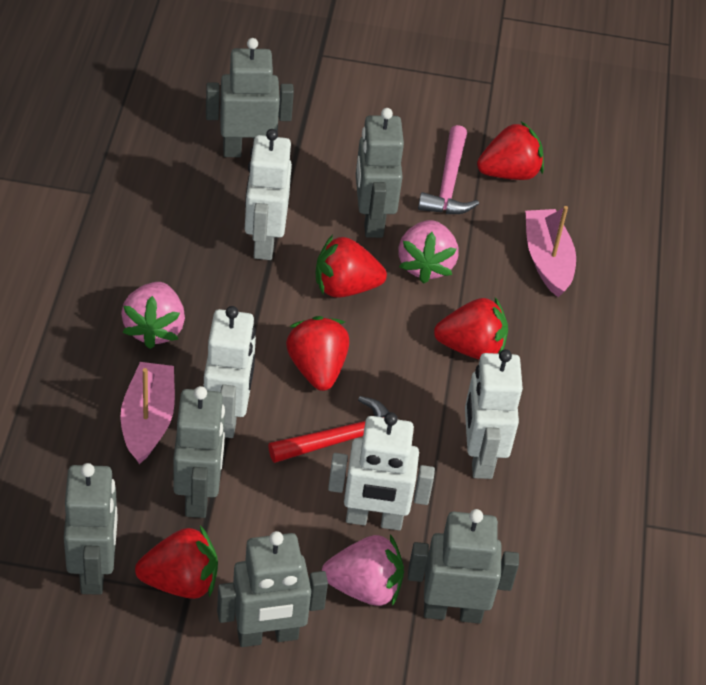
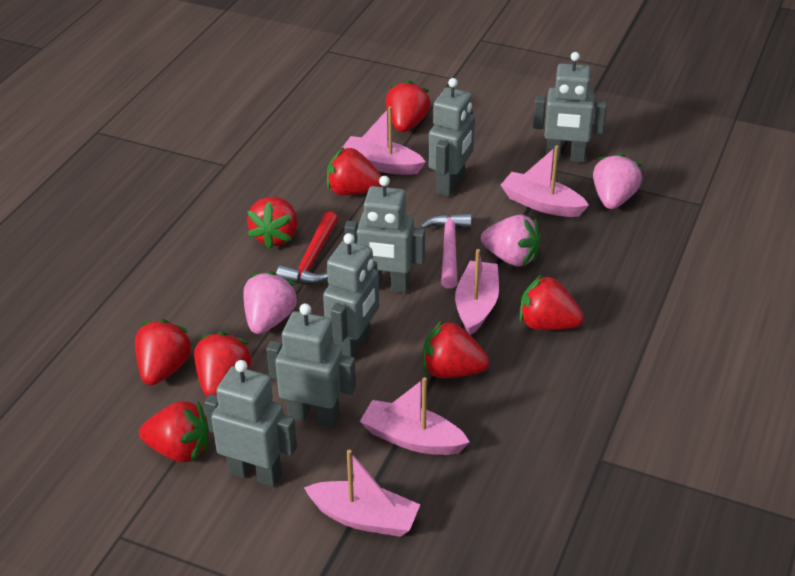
pink boat: 2 -> 5
red strawberry: 5 -> 8
white robot: 4 -> 0

